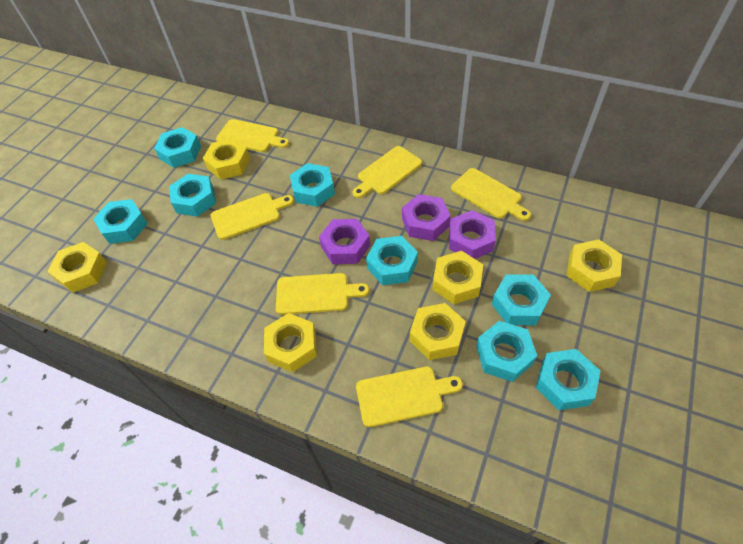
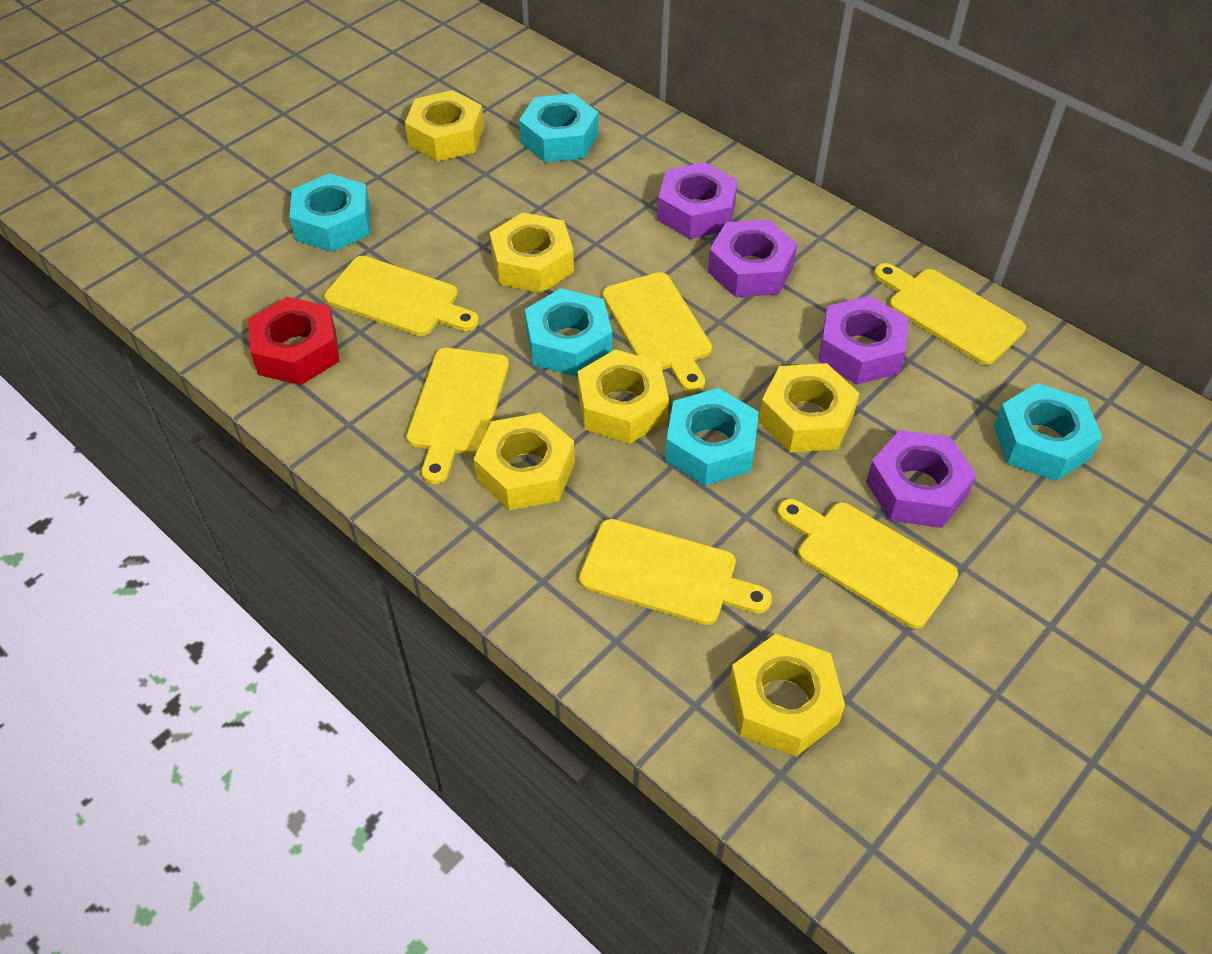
purple nut: 3 -> 4
red nut: 0 -> 1
turquoise nut: 8 -> 5

